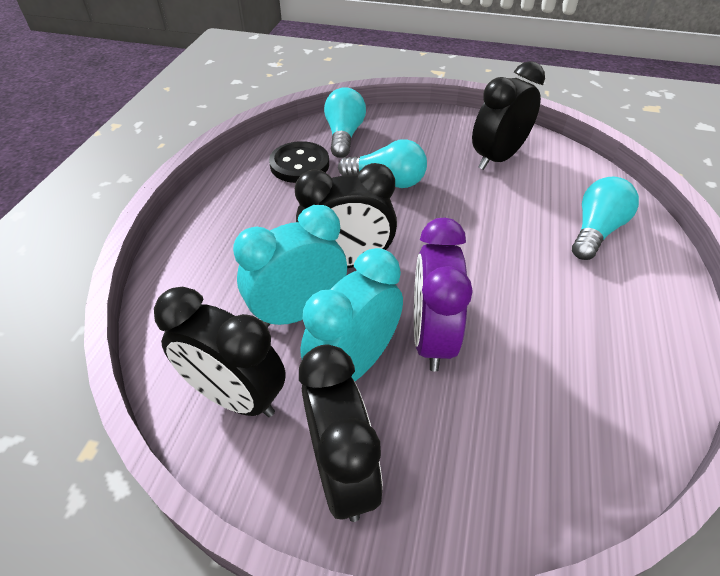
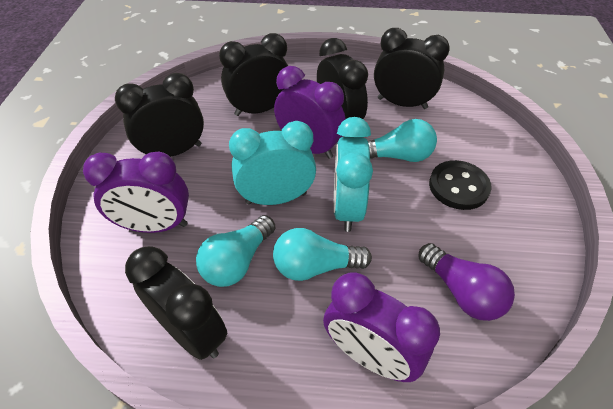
black clock: 4 -> 5
purple clock: 1 -> 3
purple light bulb: 0 -> 1

